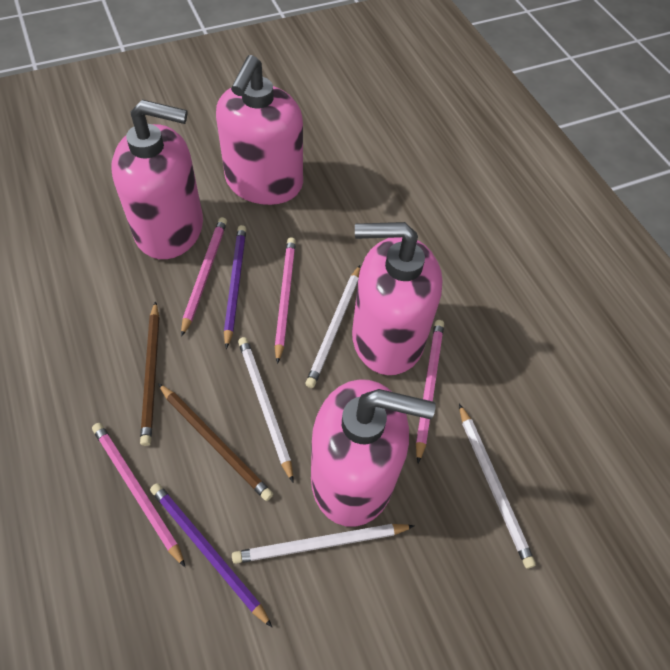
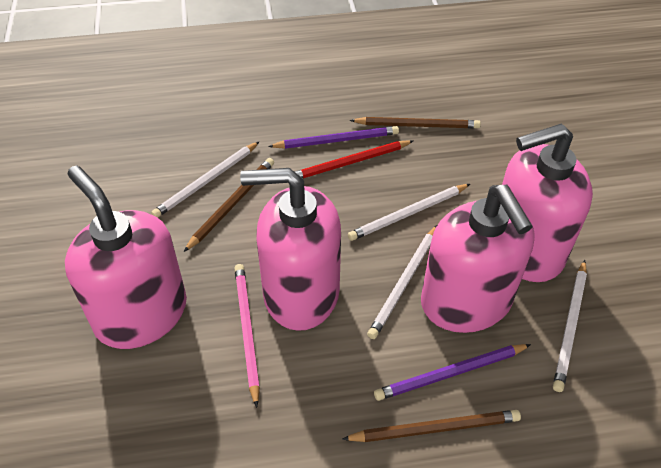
brown pencil: 2 -> 3
pink pencil: 4 -> 1
red pencil: 0 -> 1

